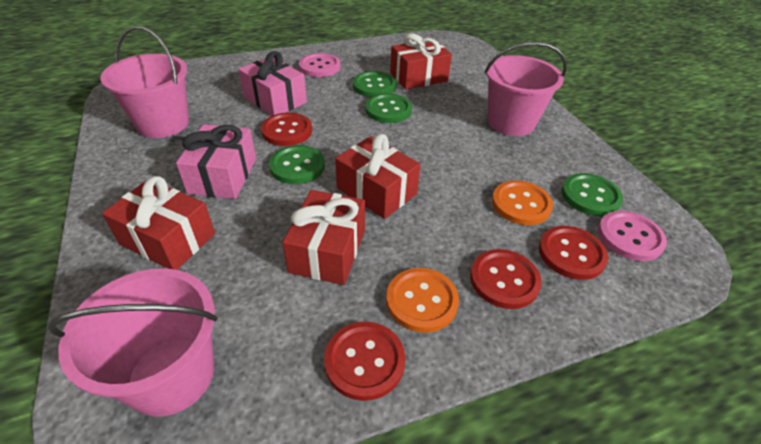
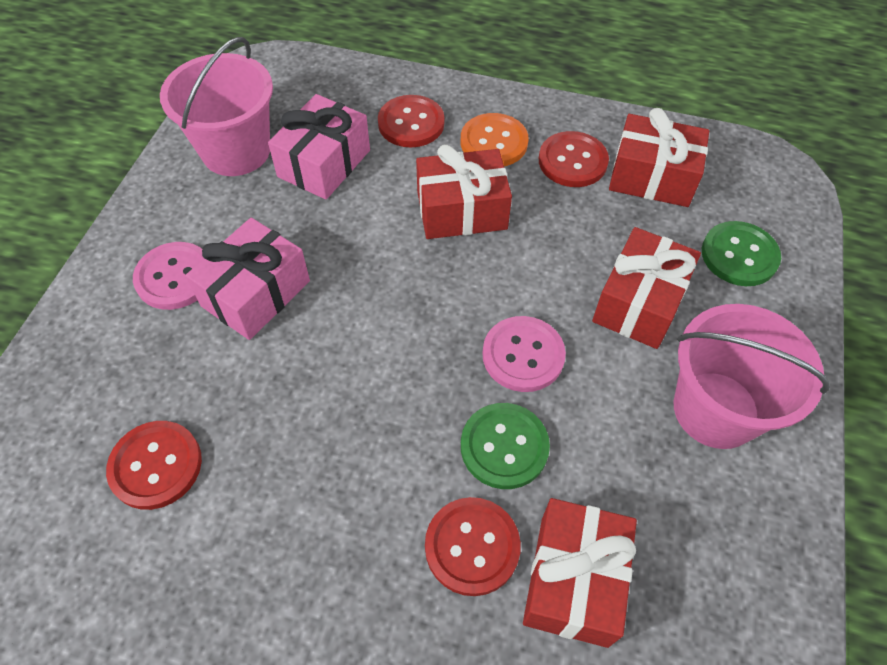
green button: 4 -> 2
orange button: 2 -> 1
pink bucket: 3 -> 2

